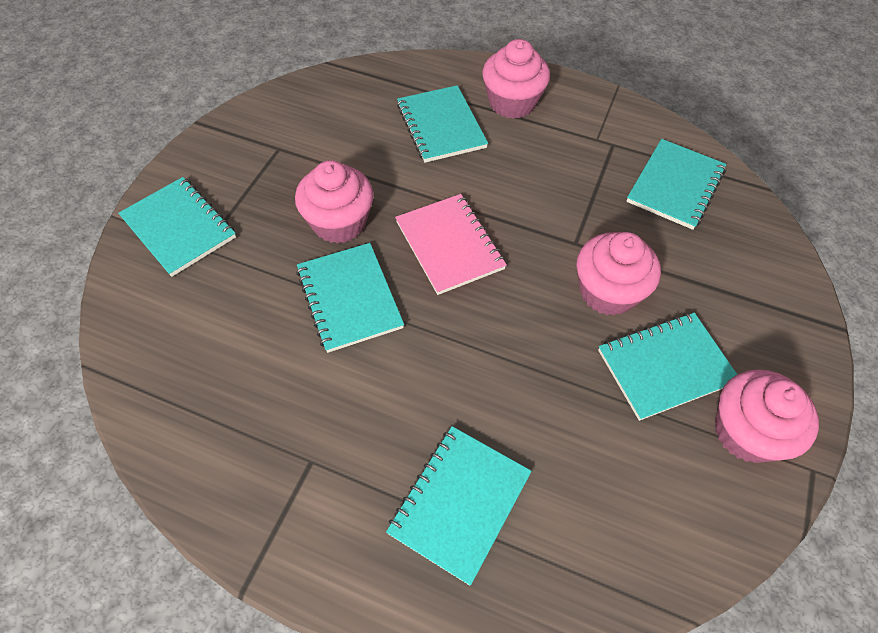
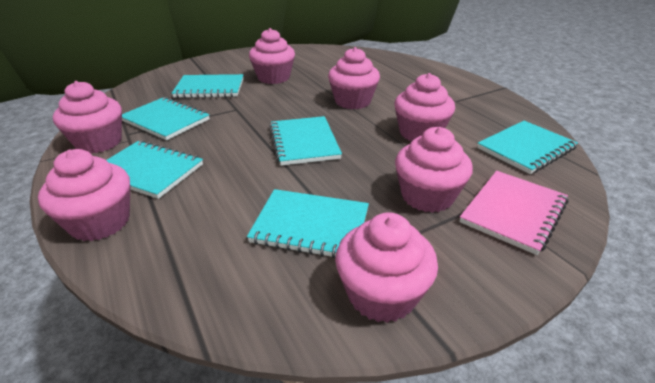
pink cupcake: 4 -> 7

